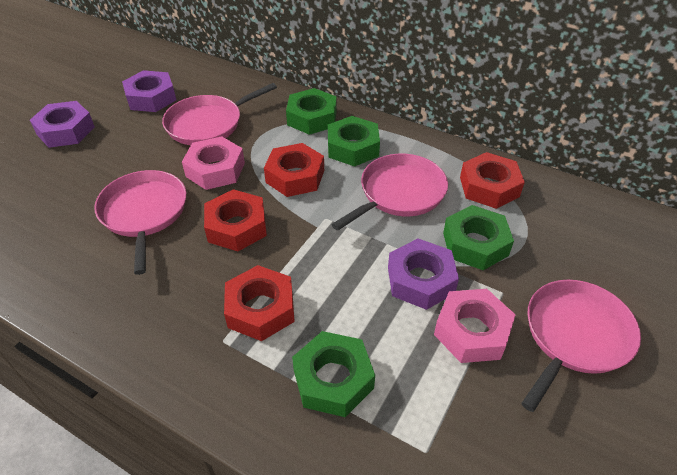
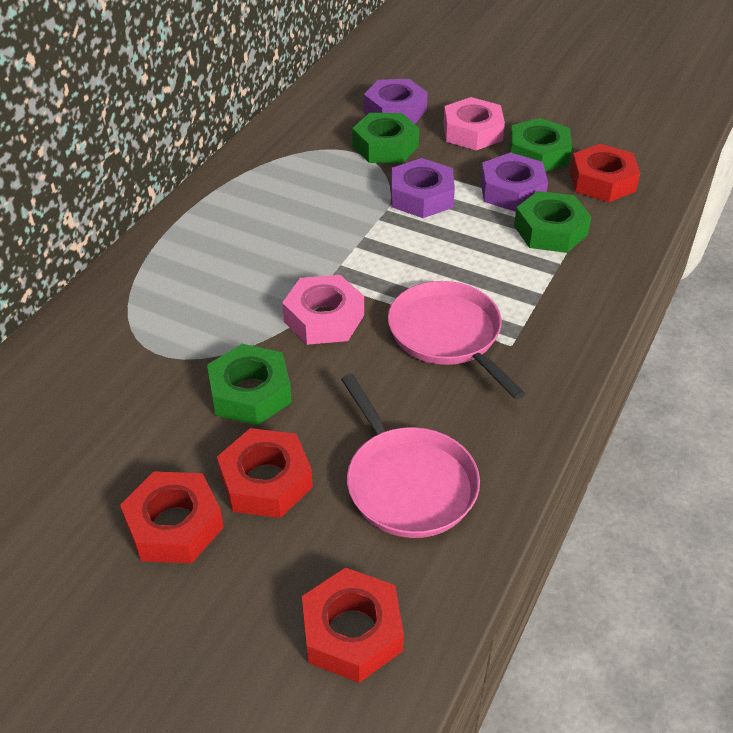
pink pan: 4 -> 2

